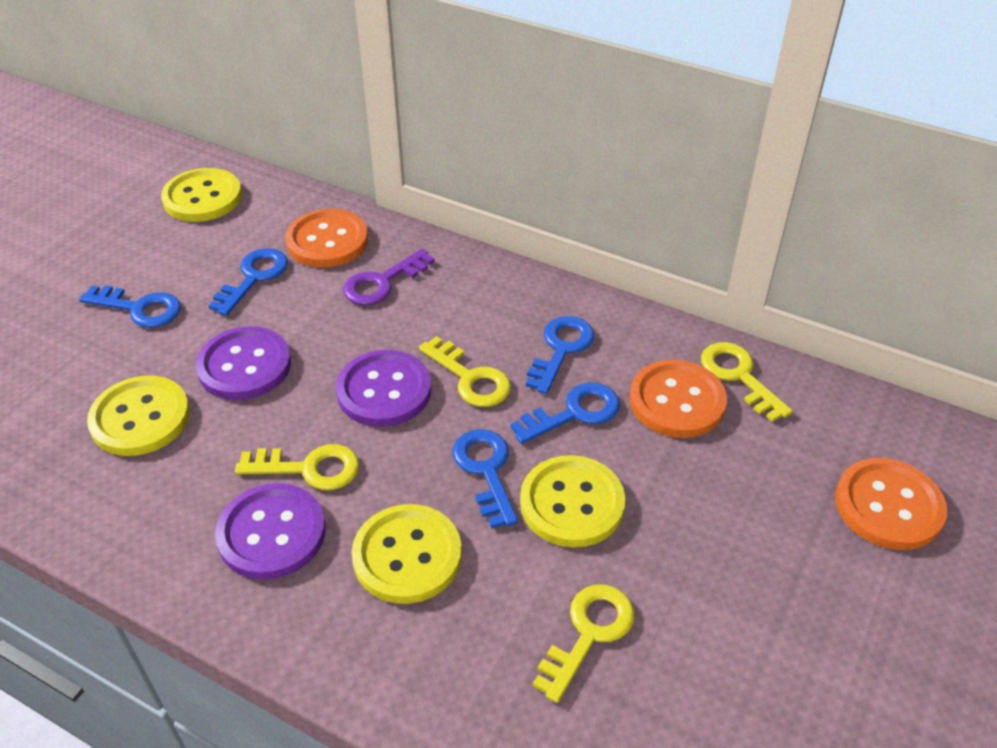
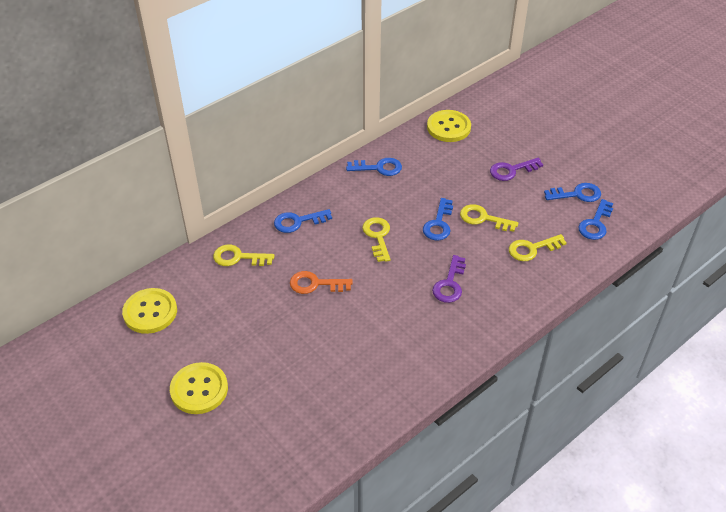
orange button: 3 -> 0
orange key: 0 -> 1
purple button: 3 -> 0
purple key: 1 -> 2
yellow button: 4 -> 3

